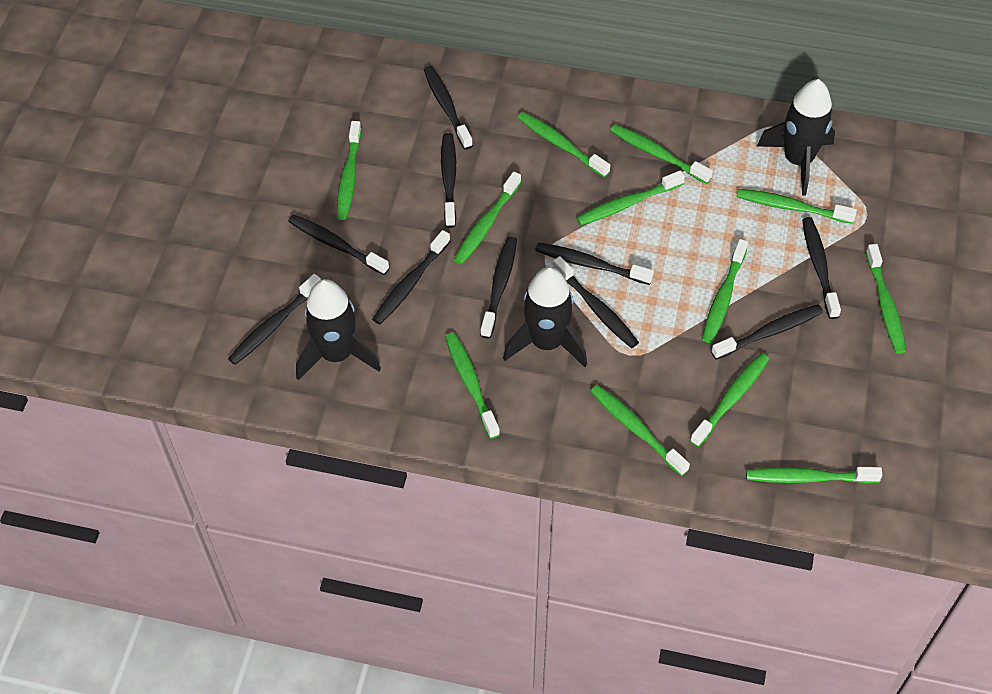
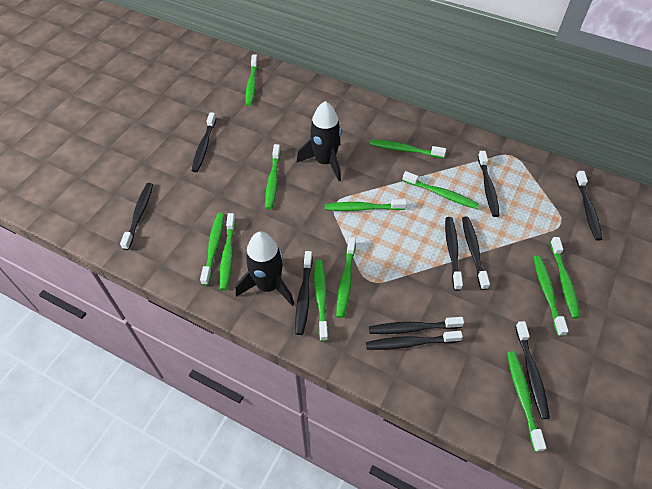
black rocket: 3 -> 2

